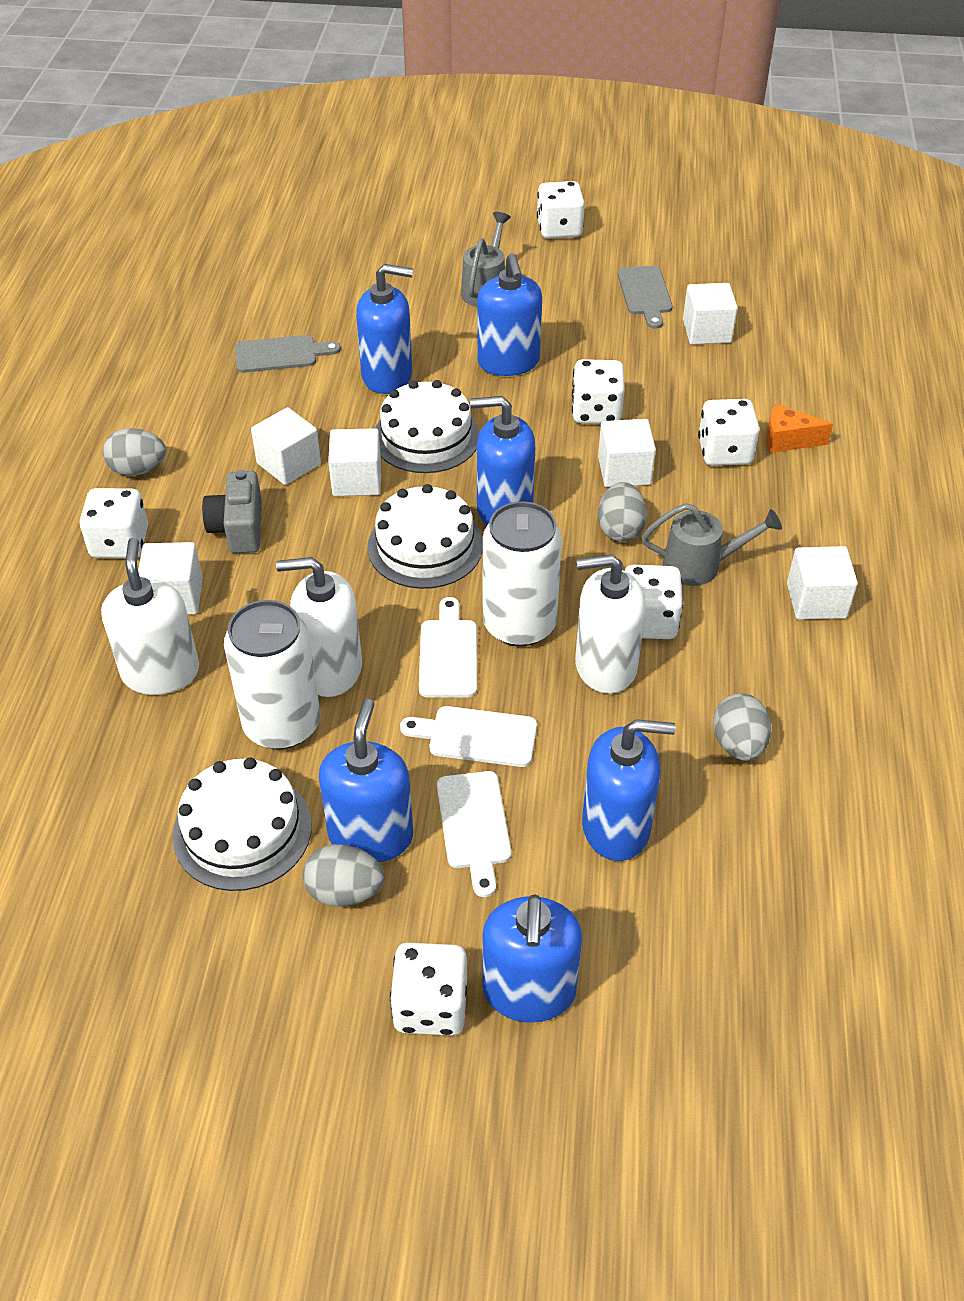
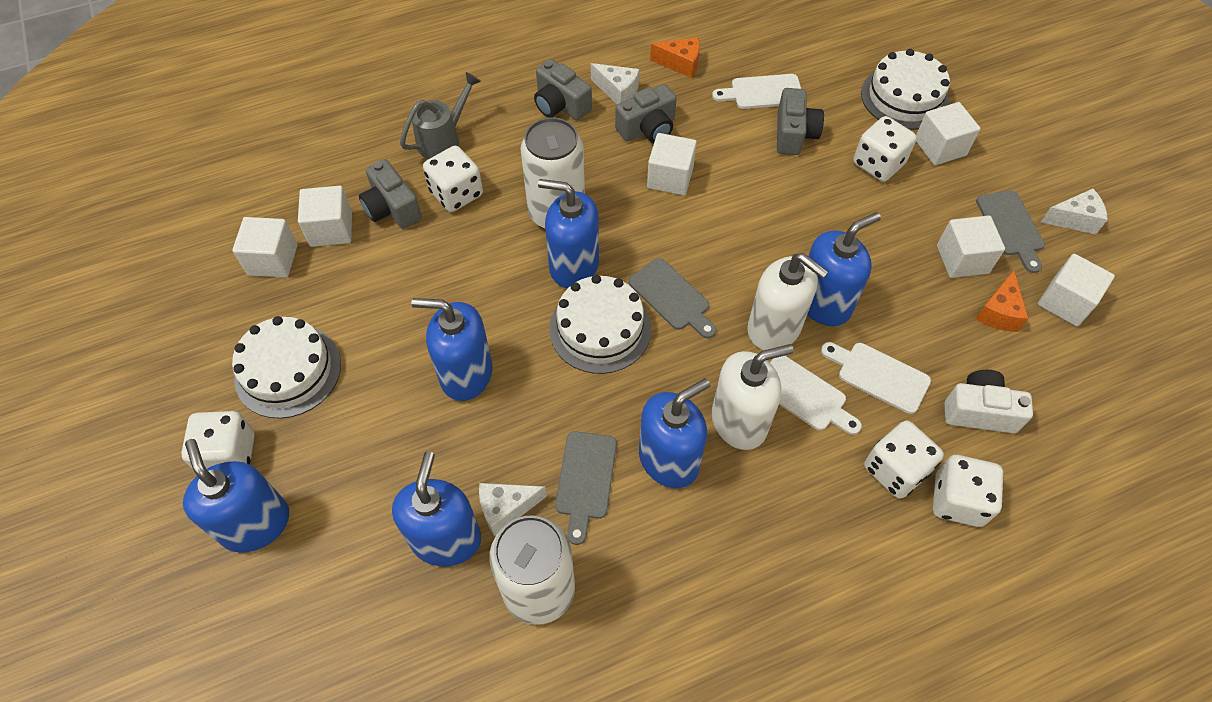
grey camera: 1 -> 4
grey cutting board: 2 -> 3
grey egg: 4 -> 0
grey watering can: 2 -> 1
orange cheese: 1 -> 2
white camera: 0 -> 1
white cheese: 0 -> 3
white dice: 6 -> 5
white soap dispenser: 3 -> 2

